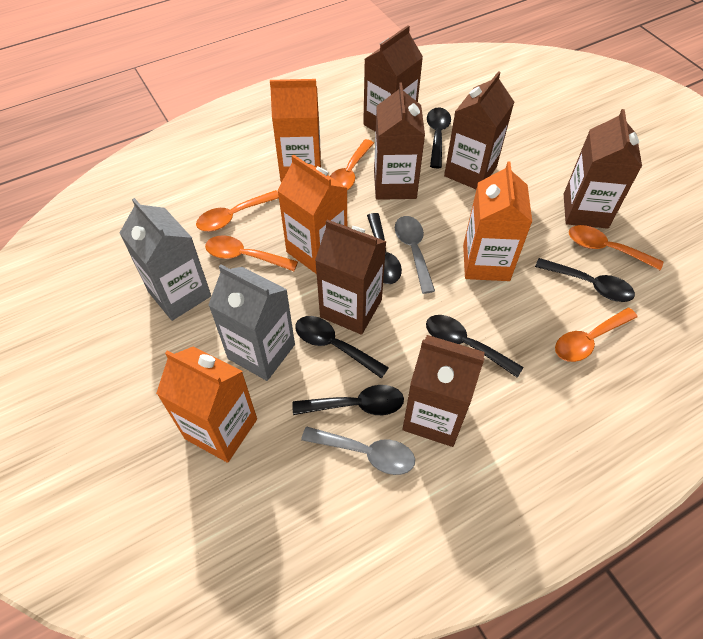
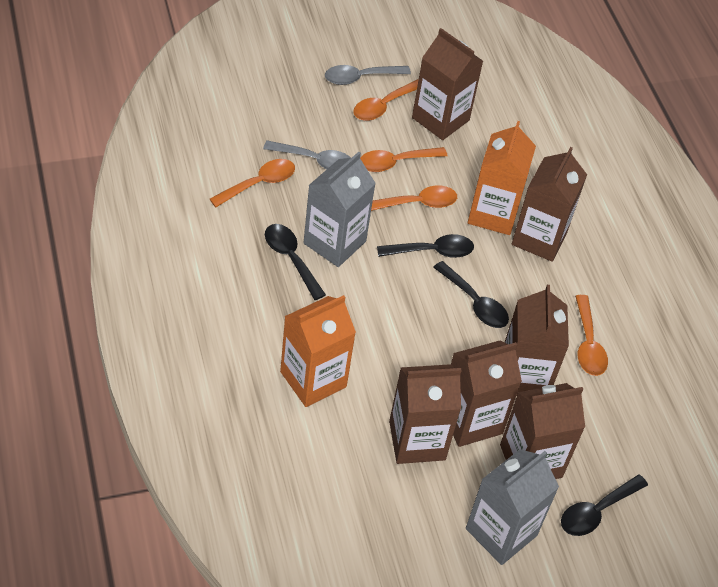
black spoon: 6 -> 4
orange carton: 4 -> 2

